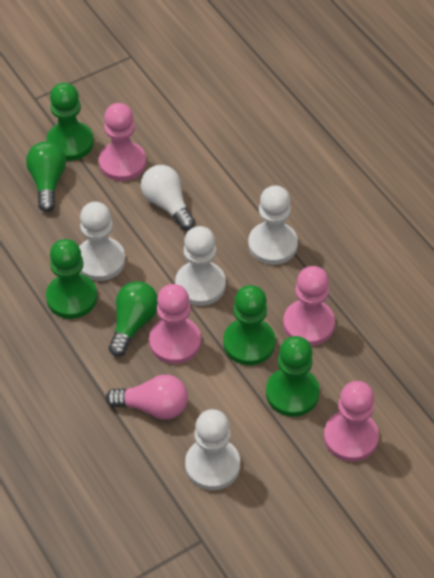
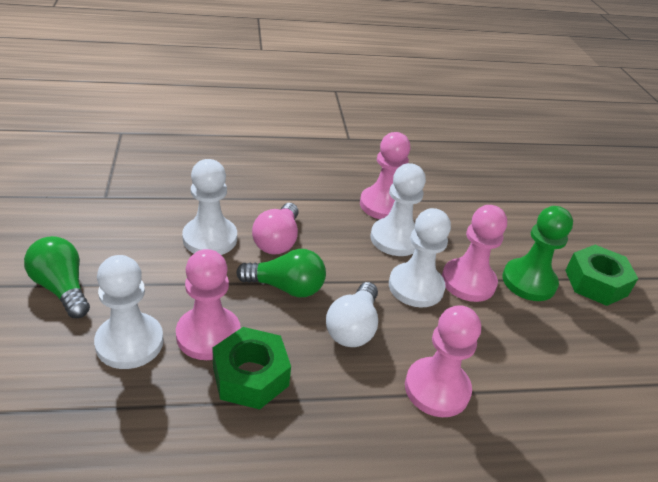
green nut: 0 -> 2
green pawn: 4 -> 1

